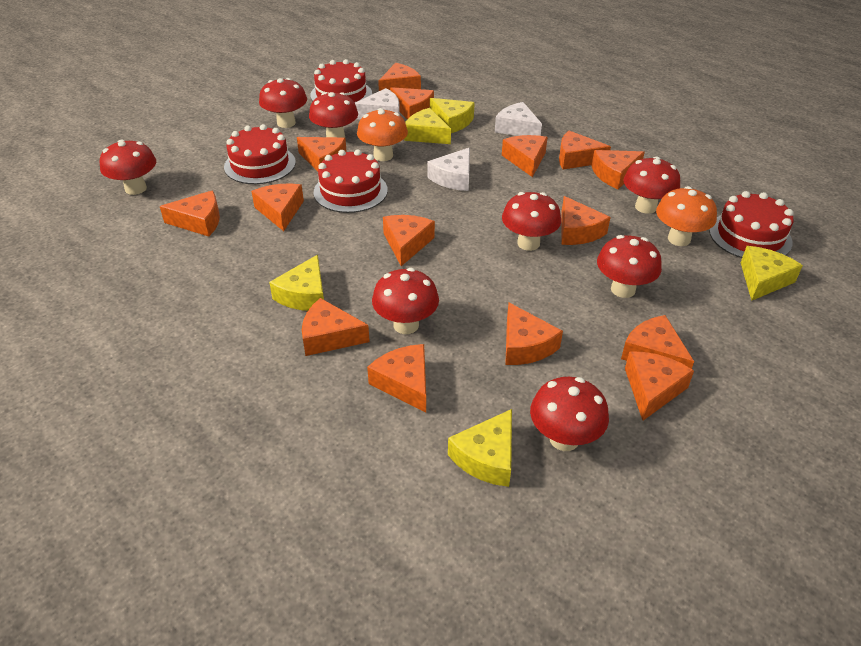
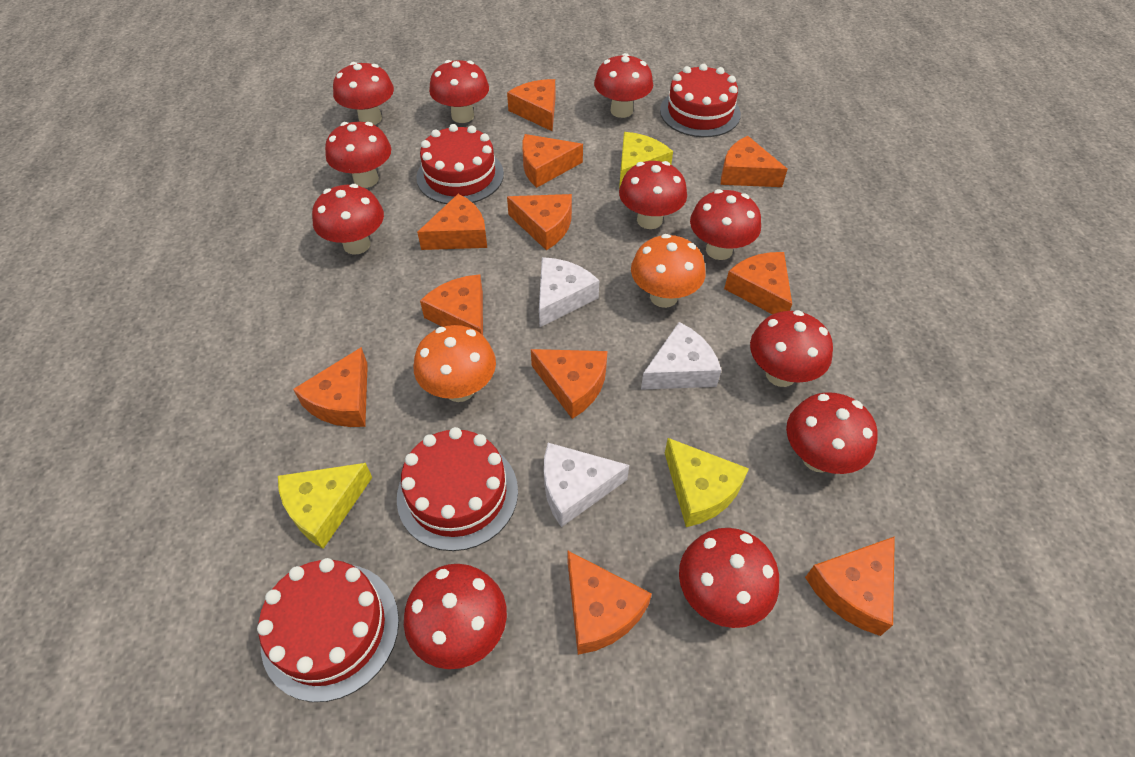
orange cheese: 15 -> 11
red mushroom: 8 -> 11
yellow cheese: 5 -> 3

